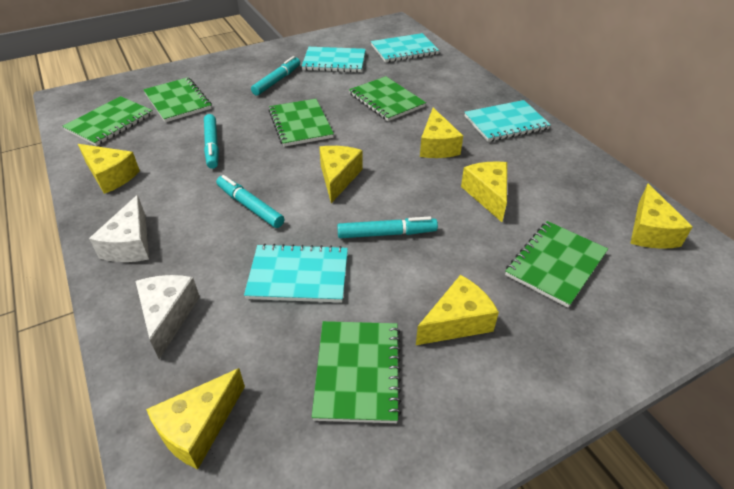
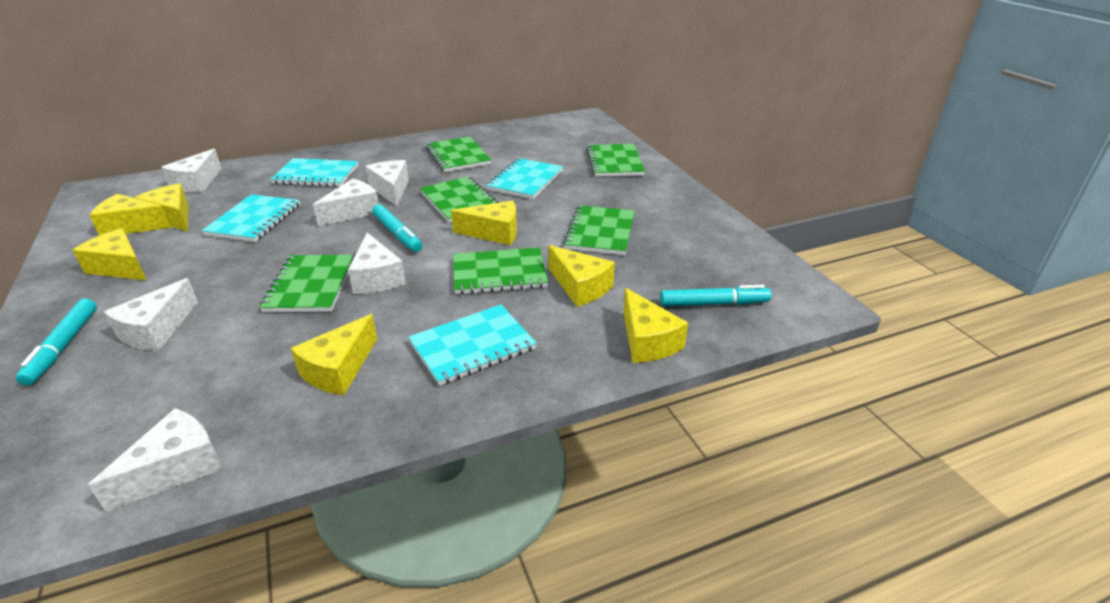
turquoise marker: 4 -> 3
white cheese: 2 -> 6

